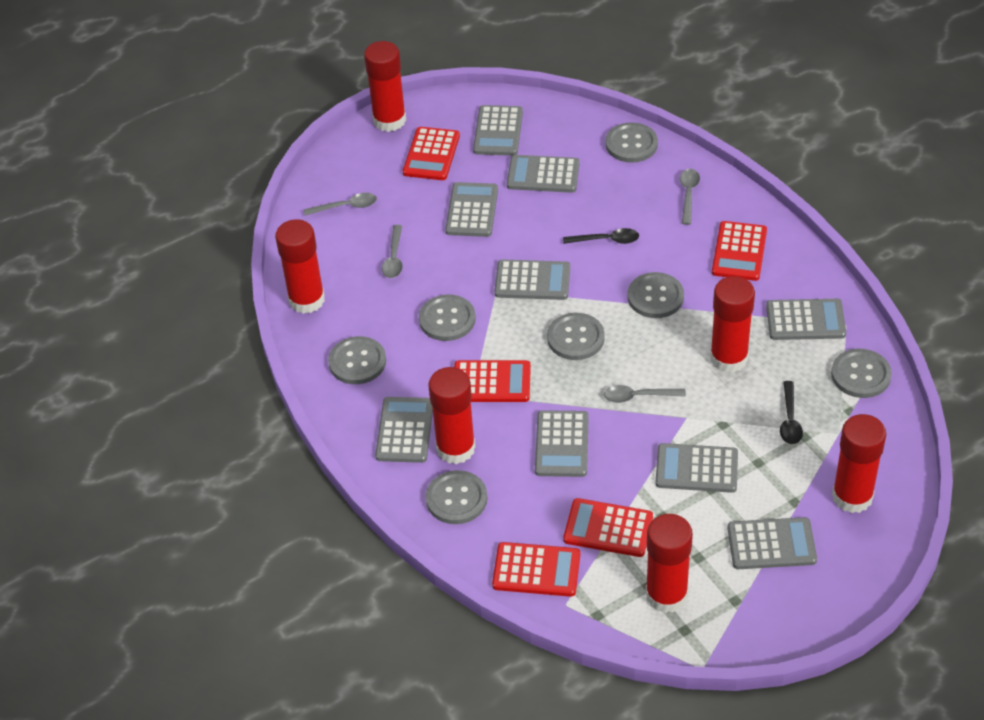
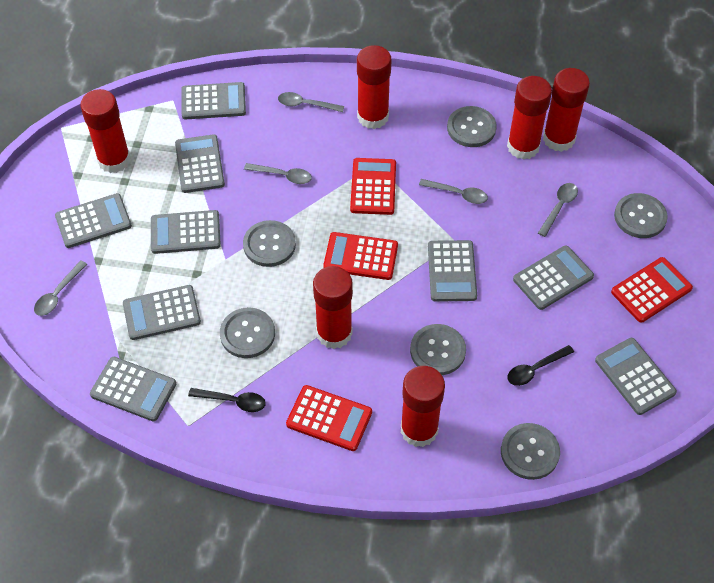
grey button: 7 -> 6
grey spoon: 4 -> 5
red calculator: 5 -> 4

